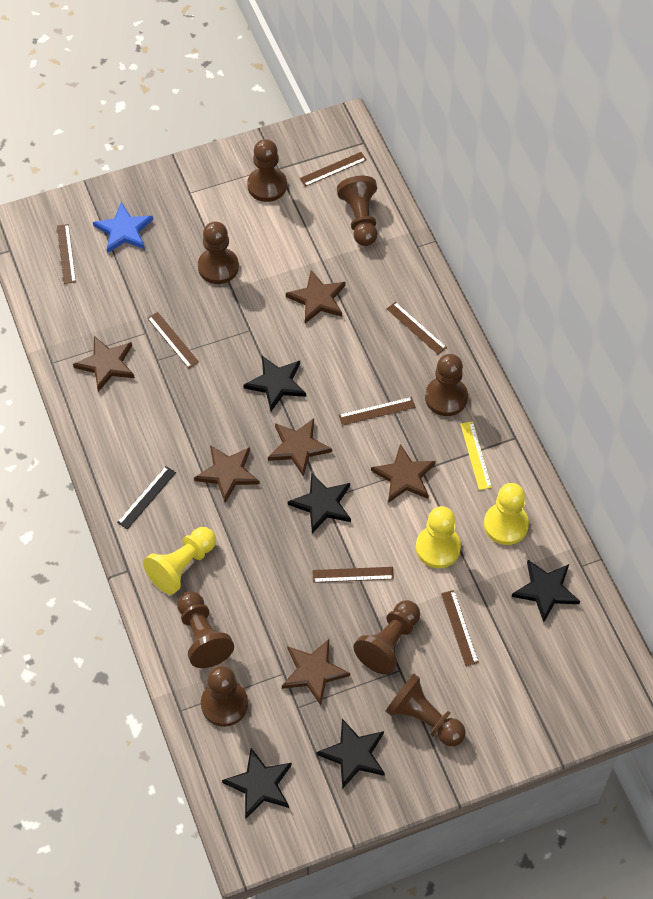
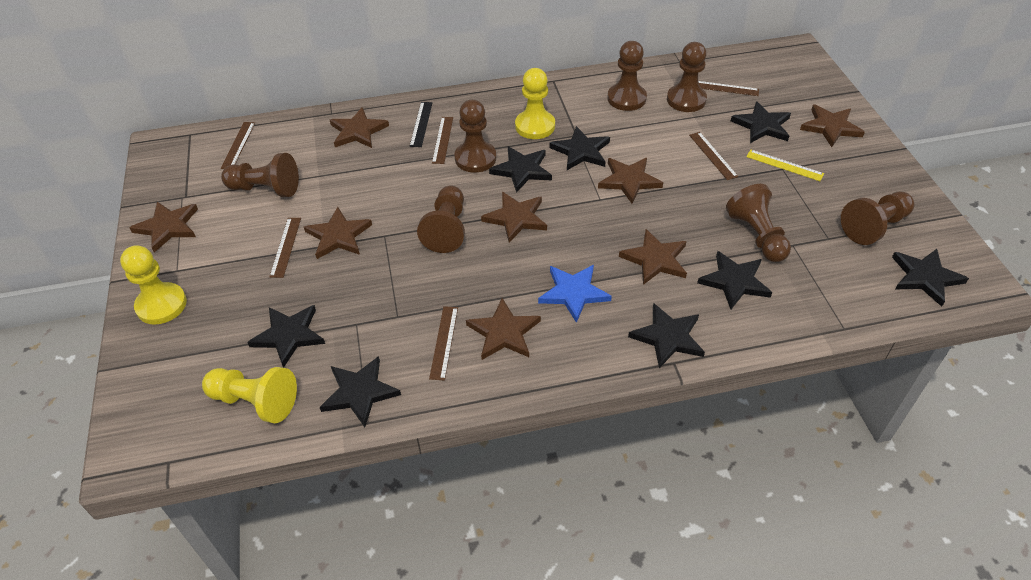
black star: 5 -> 8
brown pawn: 8 -> 7
brown ruler: 7 -> 6
brown star: 6 -> 8

